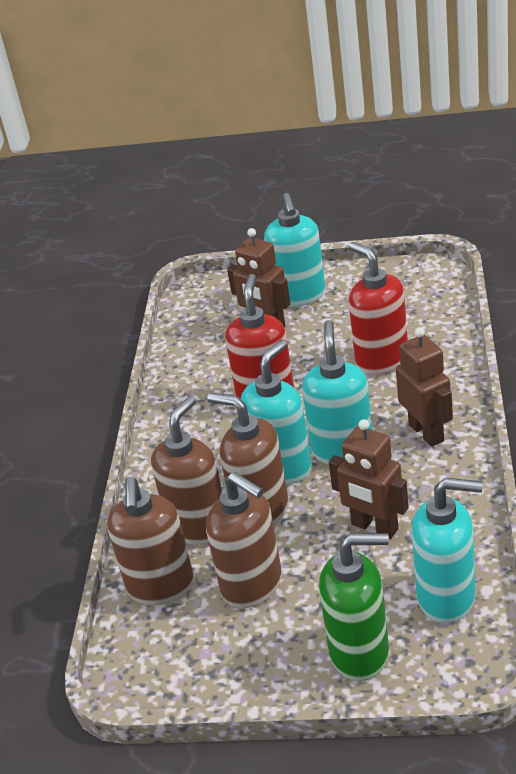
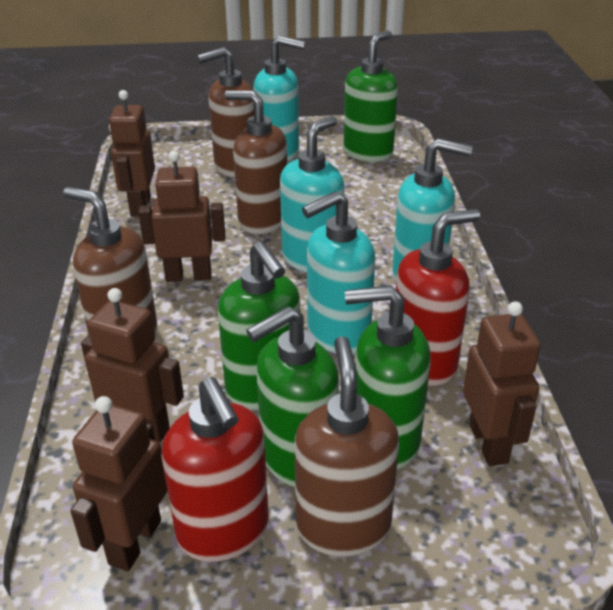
brown robot: 3 -> 5
green soap dispenser: 1 -> 4

